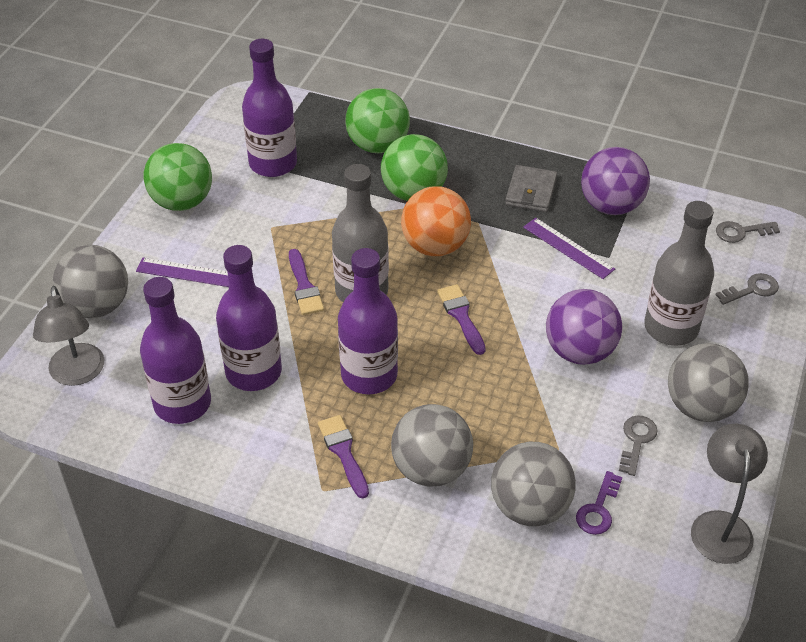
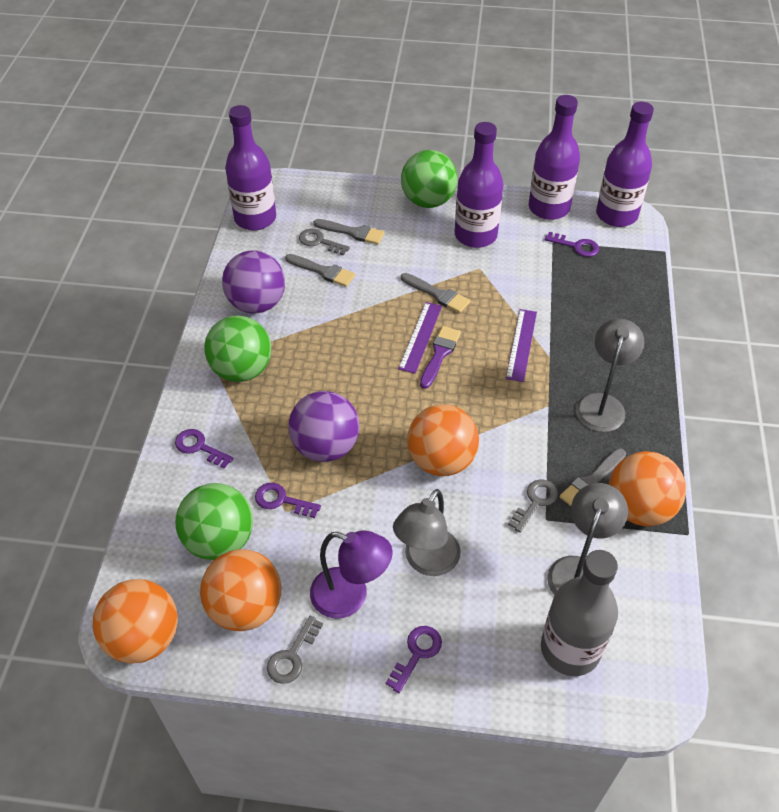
grey ball: 4 -> 0
grey bottle: 2 -> 1
grey brush: 0 -> 4
grey lamp: 2 -> 3
grey wallet: 1 -> 0
orange ball: 1 -> 4
purple brush: 3 -> 1
purple key: 1 -> 4
purple lamp: 0 -> 1

